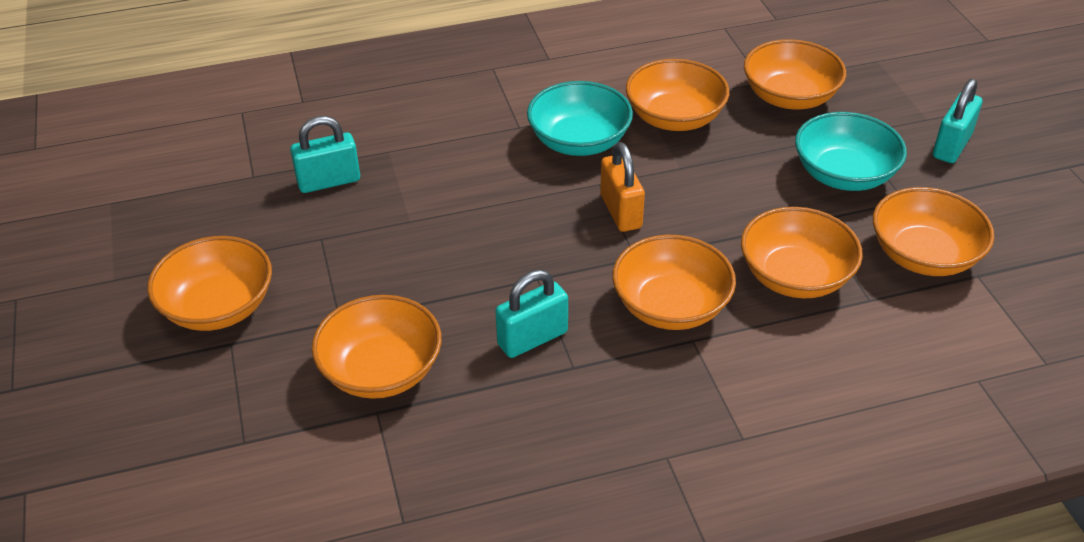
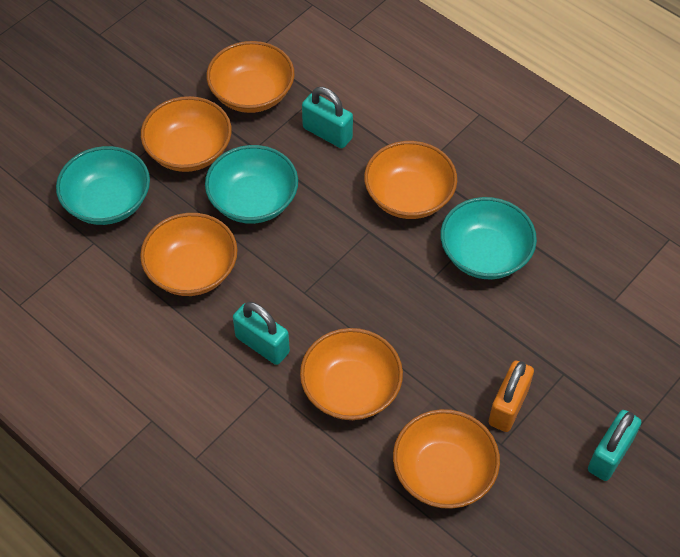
orange bowl: 7 -> 6
turquoise bowl: 2 -> 3

